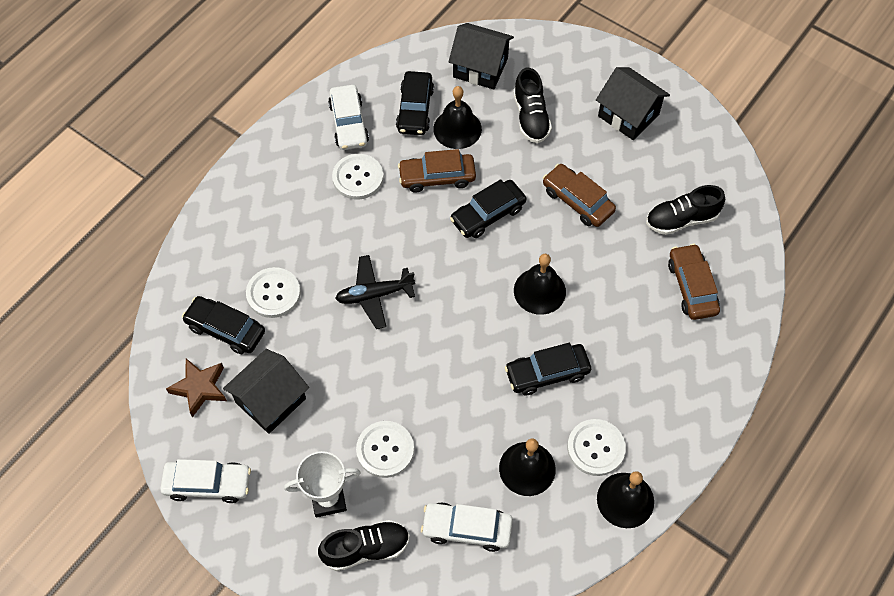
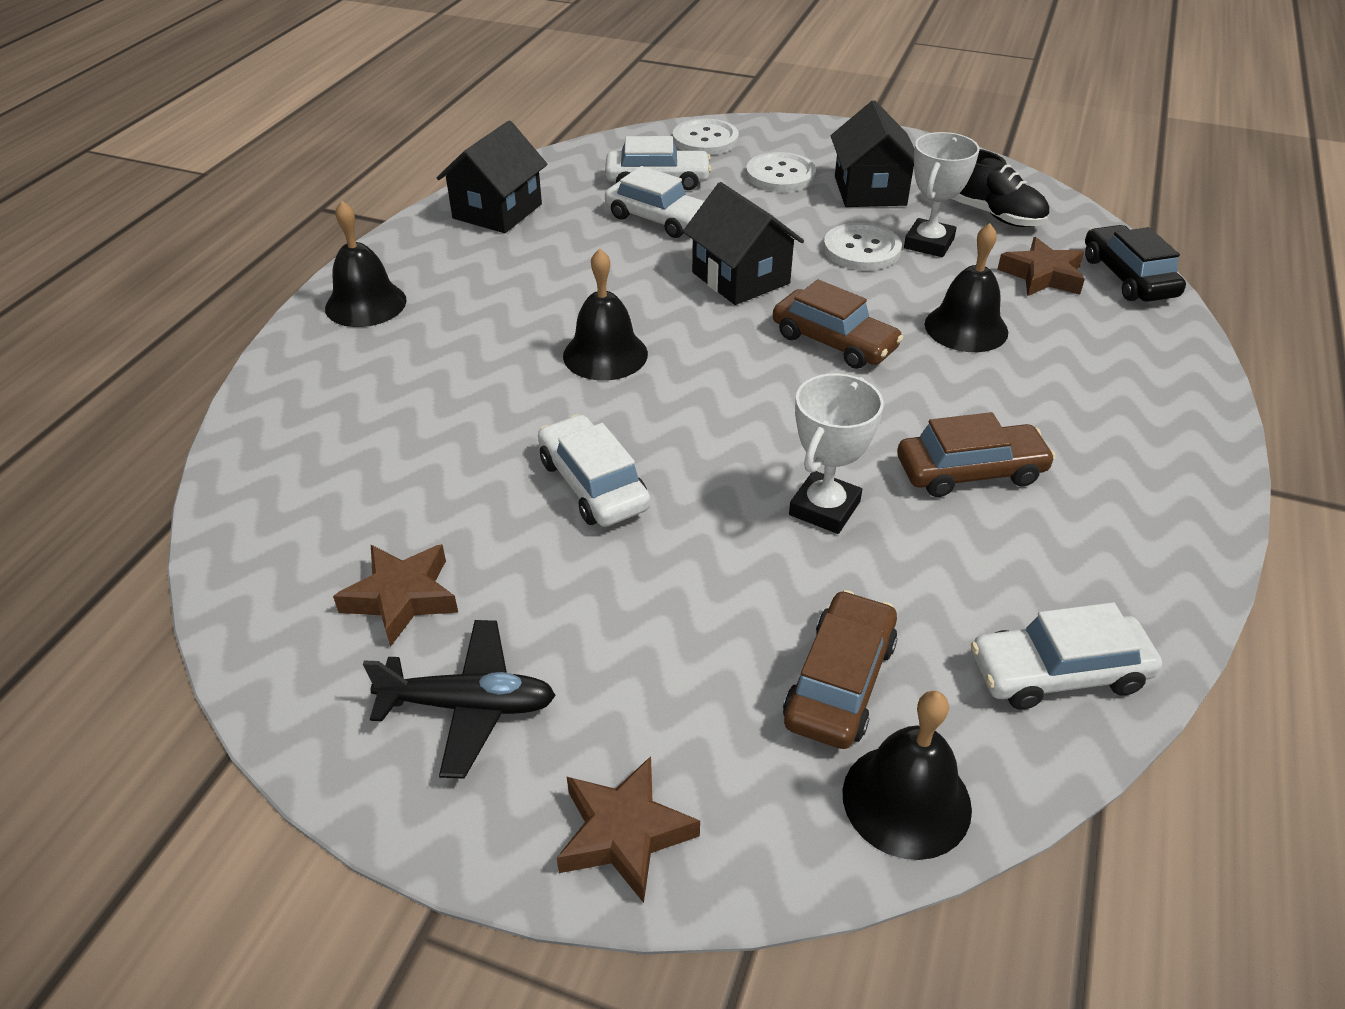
black car: 4 -> 1
black shoe: 3 -> 1
brown star: 1 -> 3
white button: 4 -> 3
white car: 3 -> 4
white trophy: 1 -> 2

